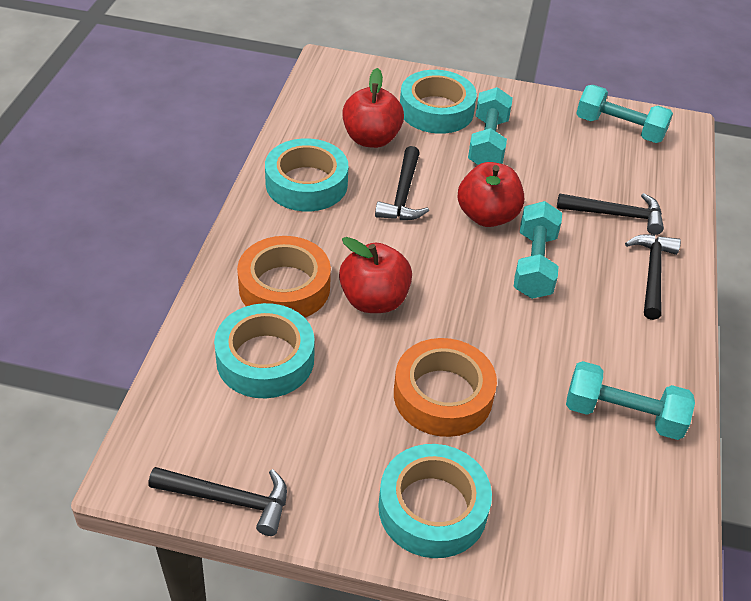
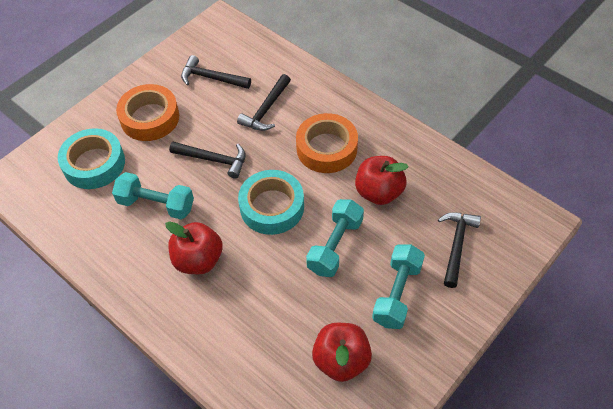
turquoise dumbbell: 4 -> 3
turquoise tape: 4 -> 2

